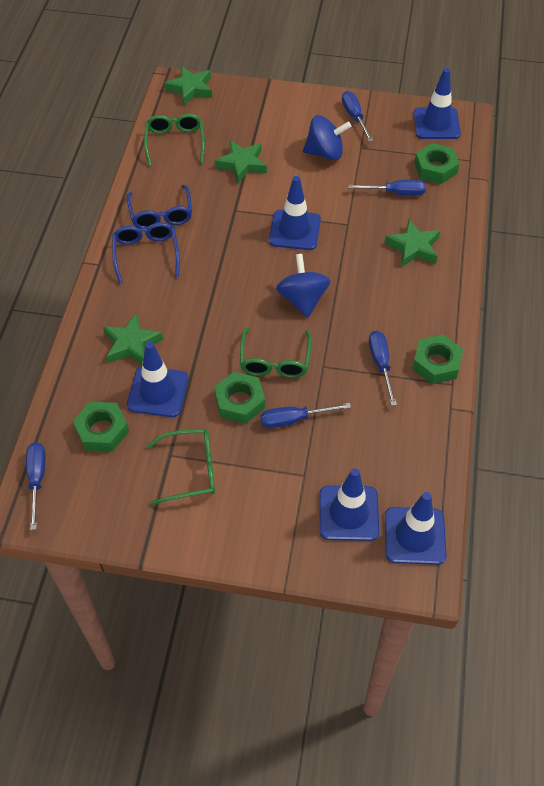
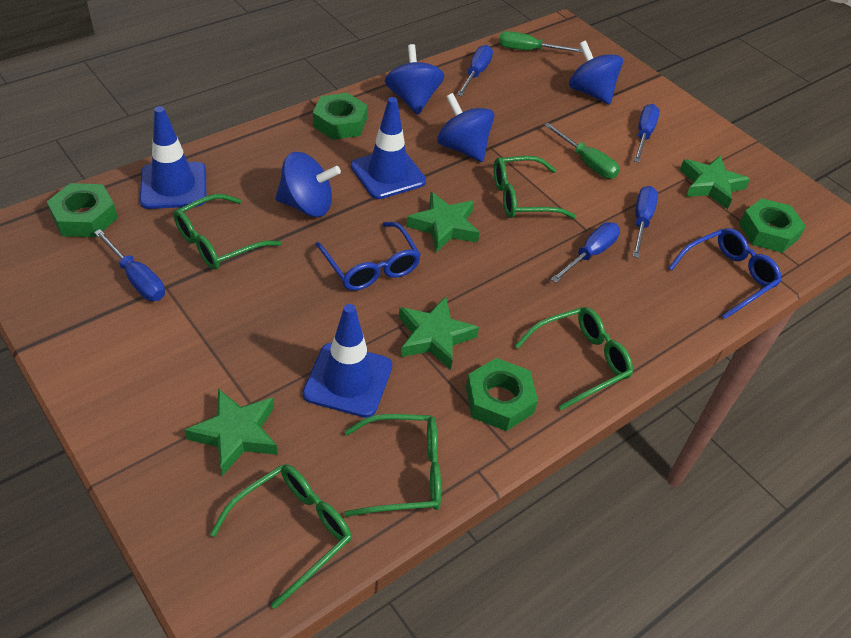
blue spinning top: 2 -> 4
blue traffic cone: 5 -> 3
green glasses: 3 -> 5
green screwdriver: 0 -> 2

